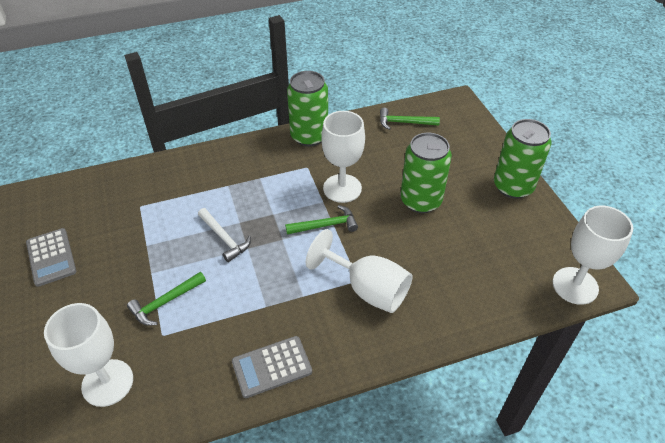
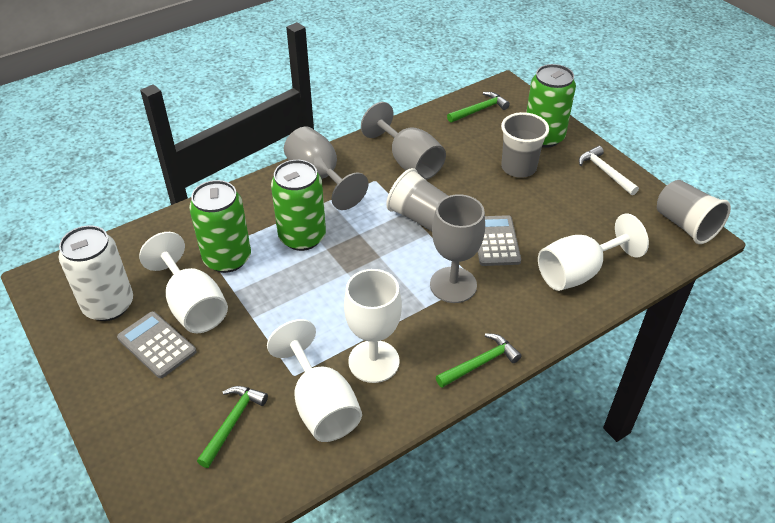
grey cup: 0 -> 3
grey goblet: 0 -> 3
white can: 0 -> 1

